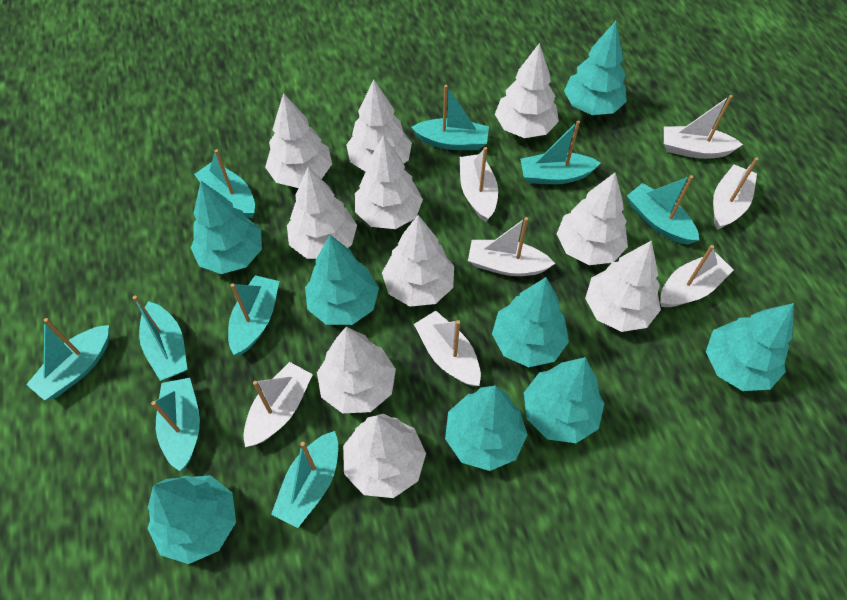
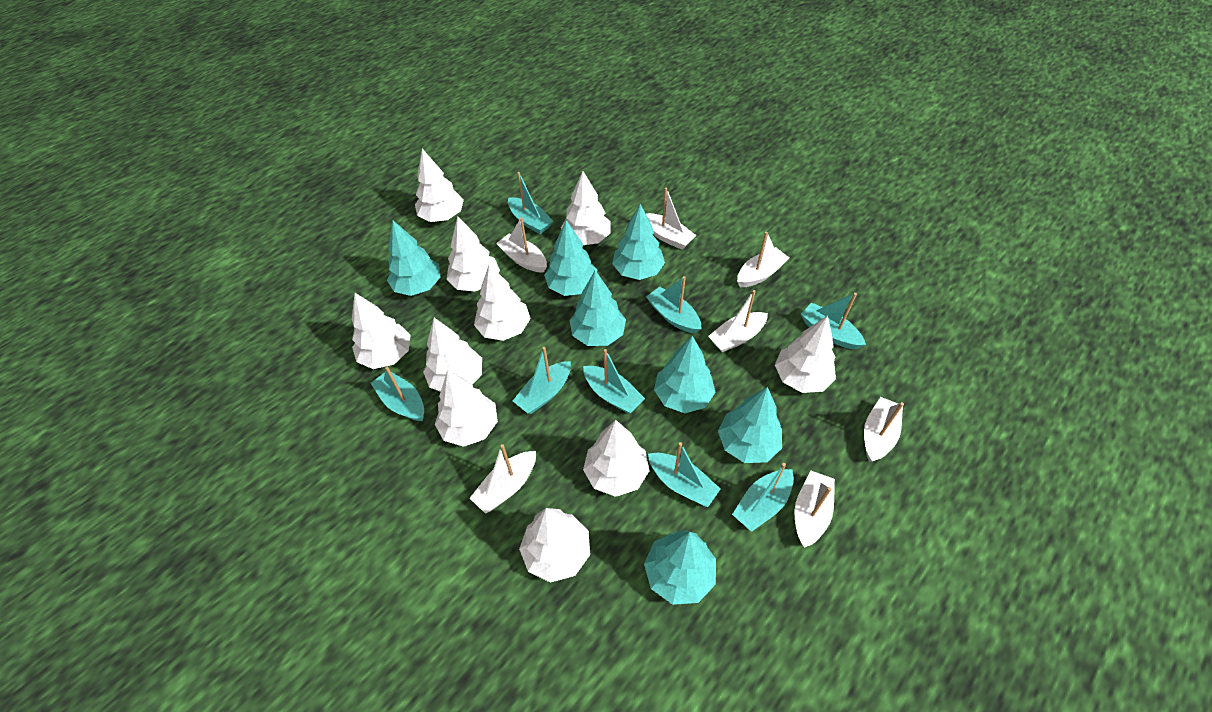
turquoise boat: 9 -> 8
turquoise tree: 8 -> 7

